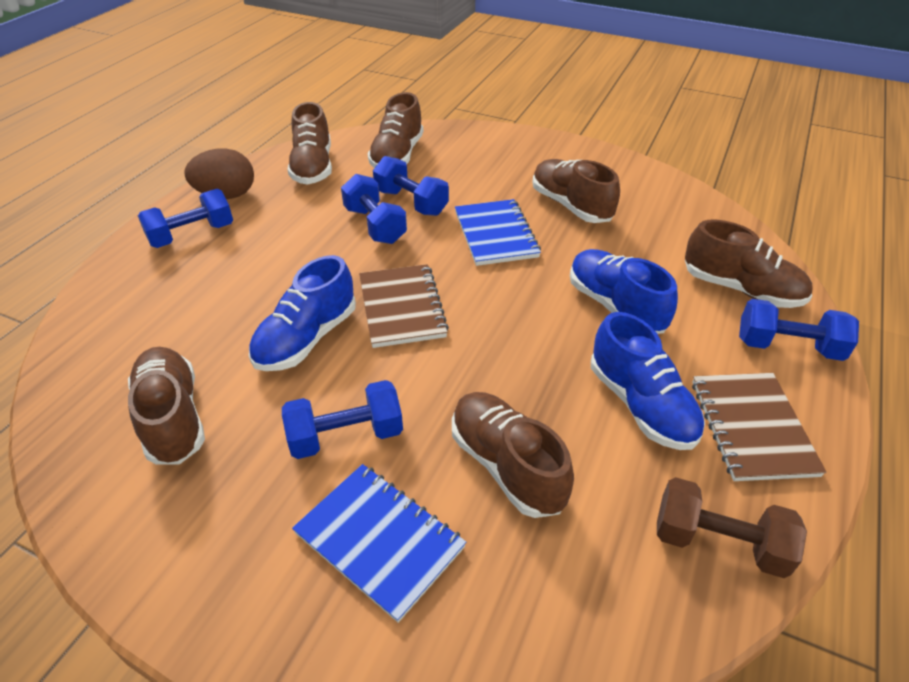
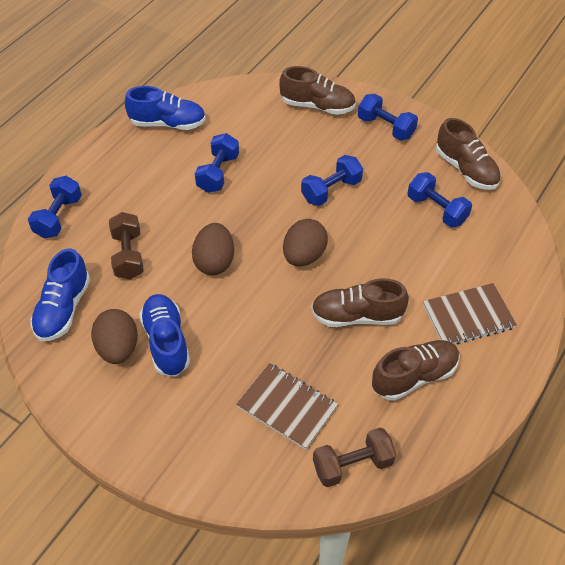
blue notebook: 2 -> 0
brown dumbbell: 1 -> 2
brown egg: 1 -> 3
brown shoe: 6 -> 4

